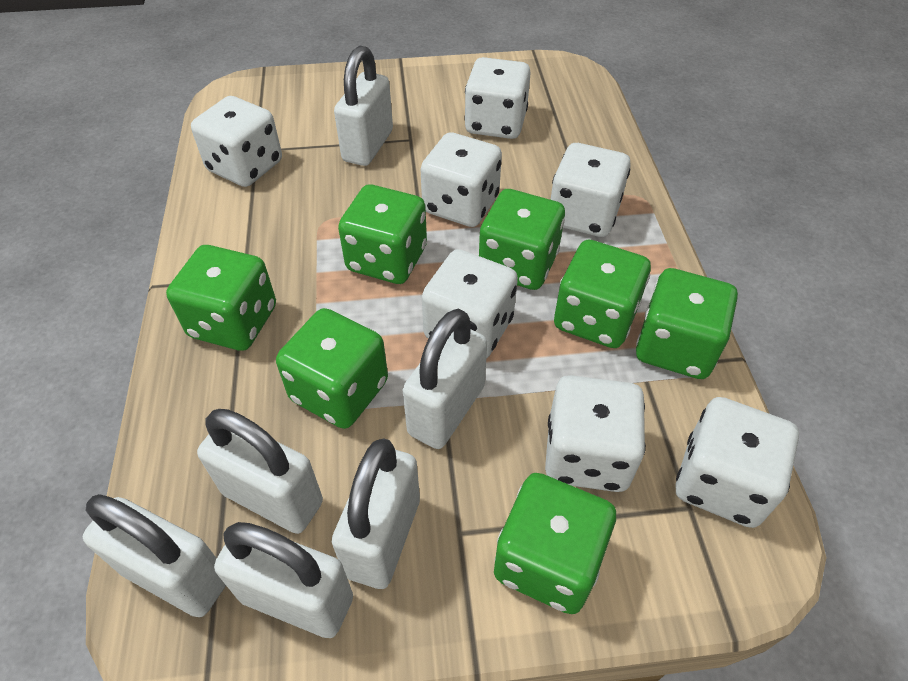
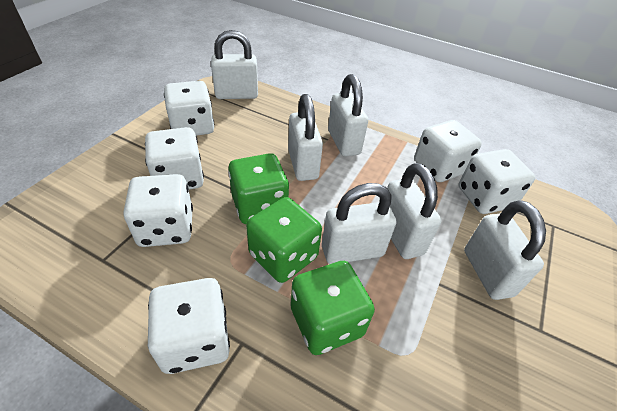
green dice: 7 -> 3
white dice: 7 -> 6

